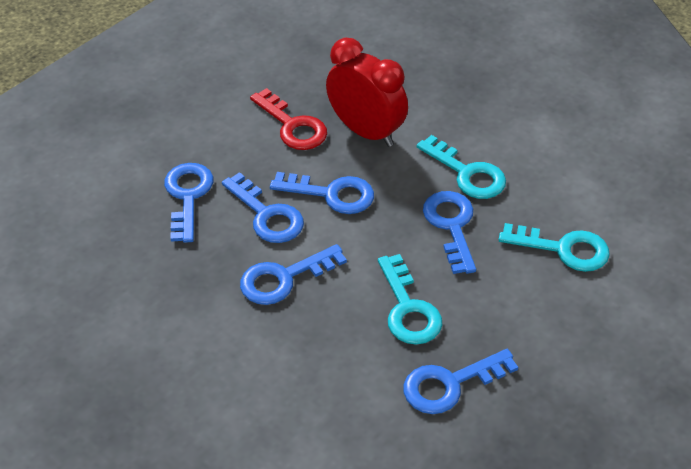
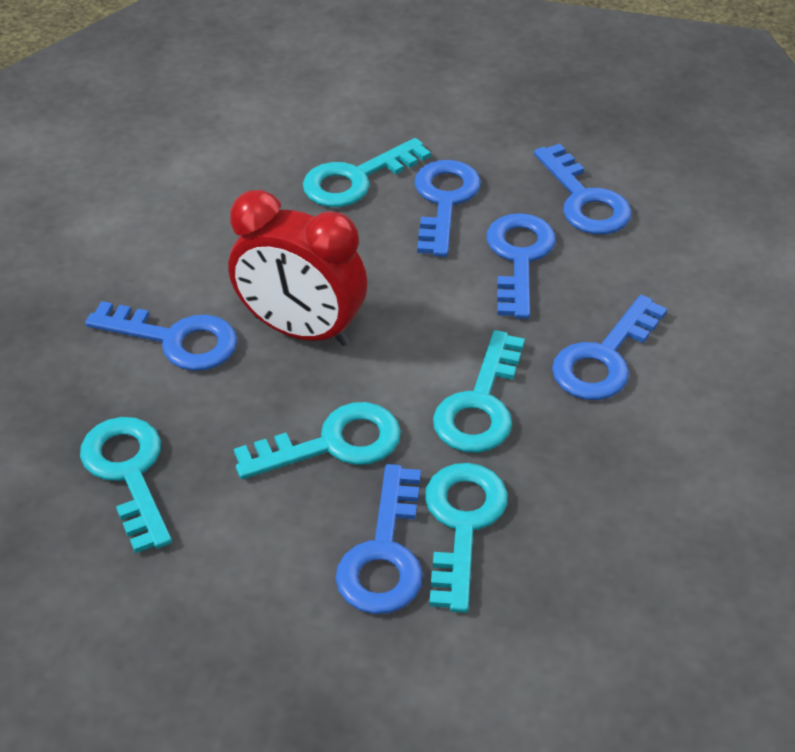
red key: 1 -> 0
turquoise key: 3 -> 5

